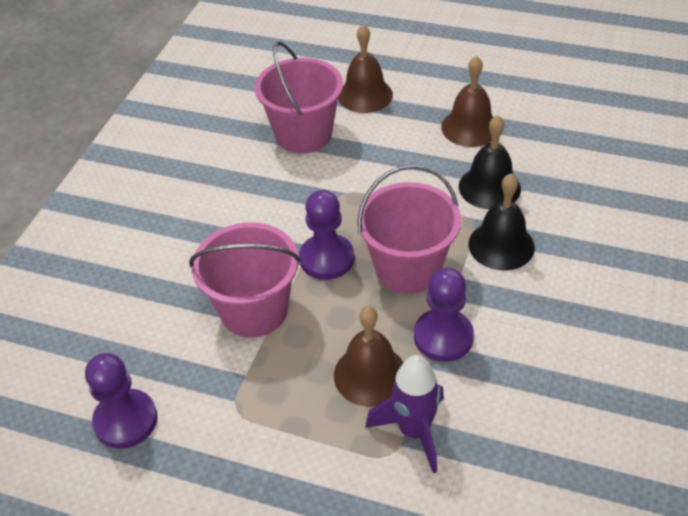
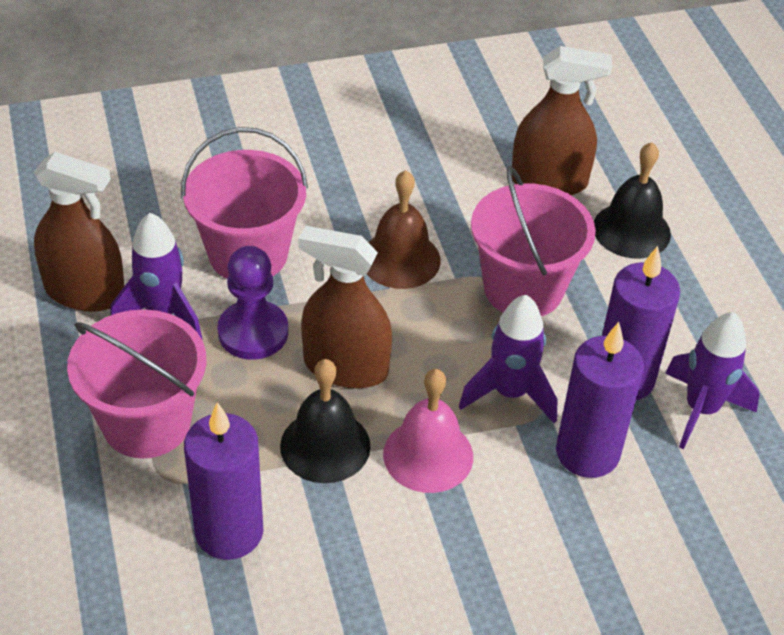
brown bell: 3 -> 1
brown spray bottle: 0 -> 3
pink bell: 0 -> 1
purple candle: 0 -> 3
purple pawn: 3 -> 1
purple rocket: 1 -> 3

